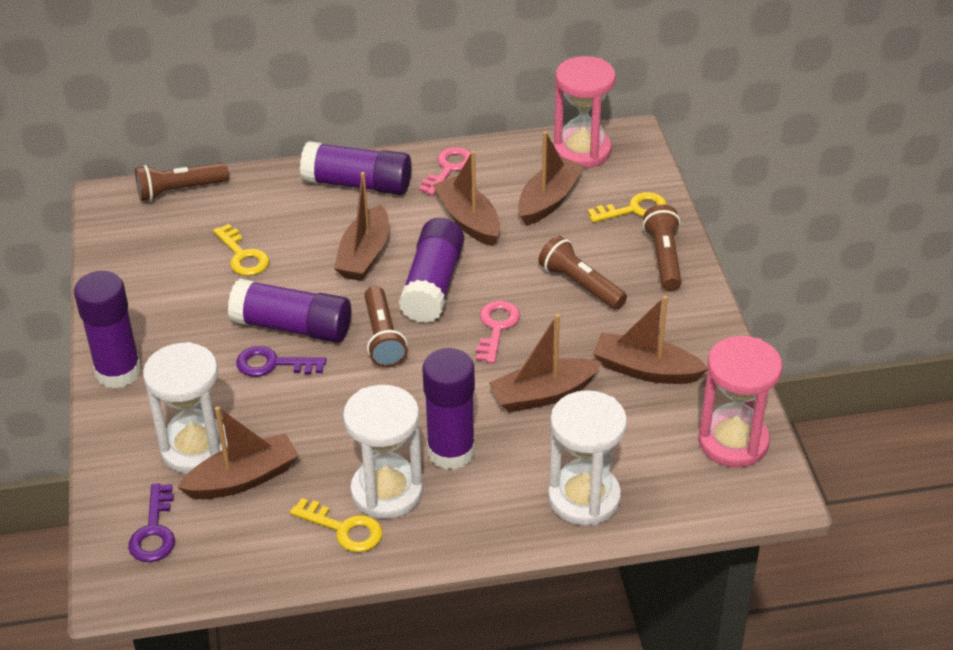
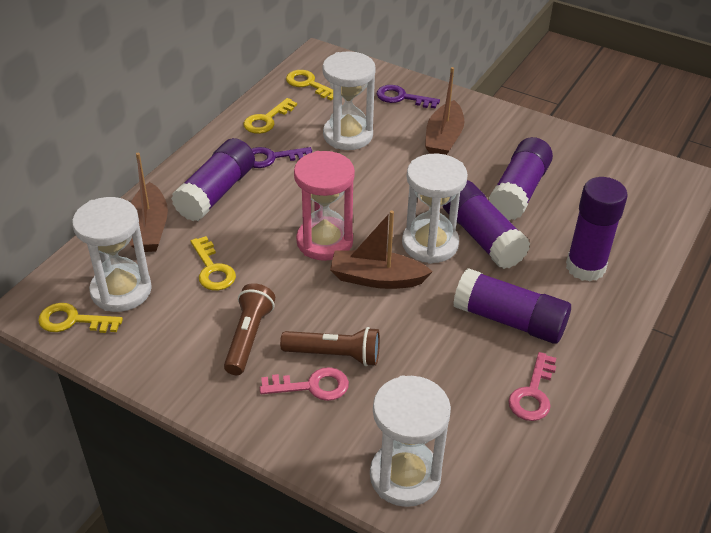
brown boat: 6 -> 3
brown flashlight: 4 -> 2
pink hourglass: 2 -> 1
white hourglass: 3 -> 4
yellow key: 3 -> 4

